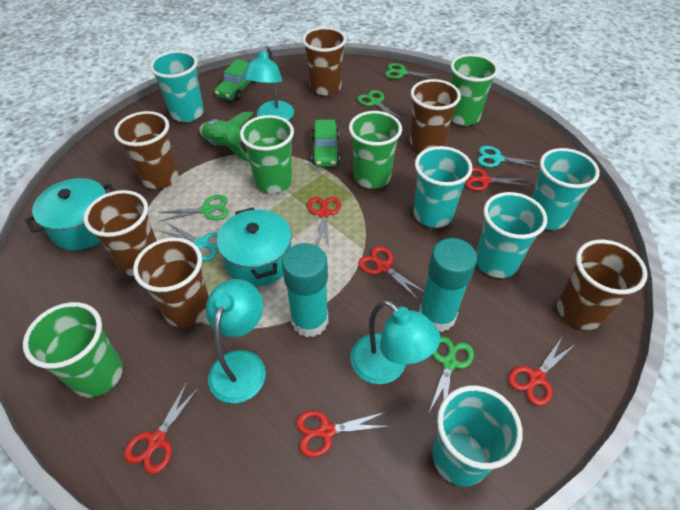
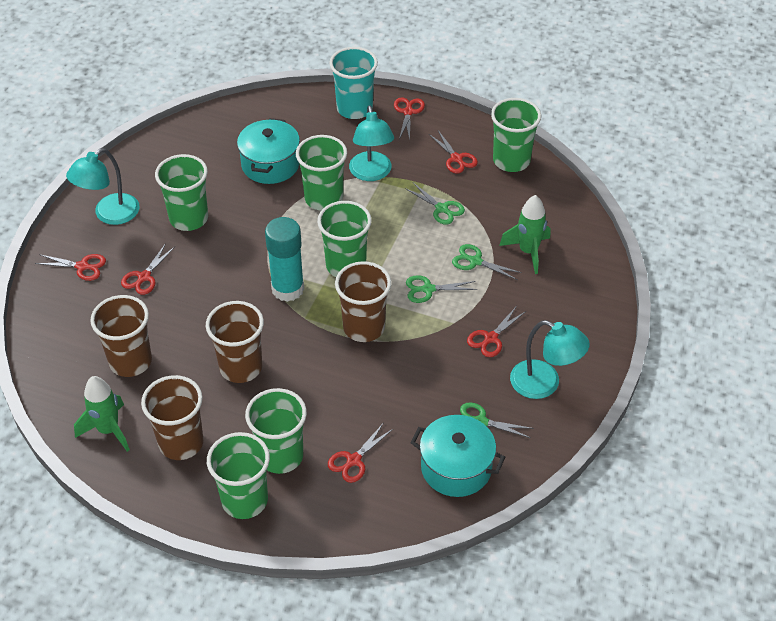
brown cup: 6 -> 4
green car: 2 -> 0
green cup: 4 -> 6
green rocket: 1 -> 2
turquoise cup: 5 -> 1
turquoise glue stick: 2 -> 1
turquoise scissors: 2 -> 0

